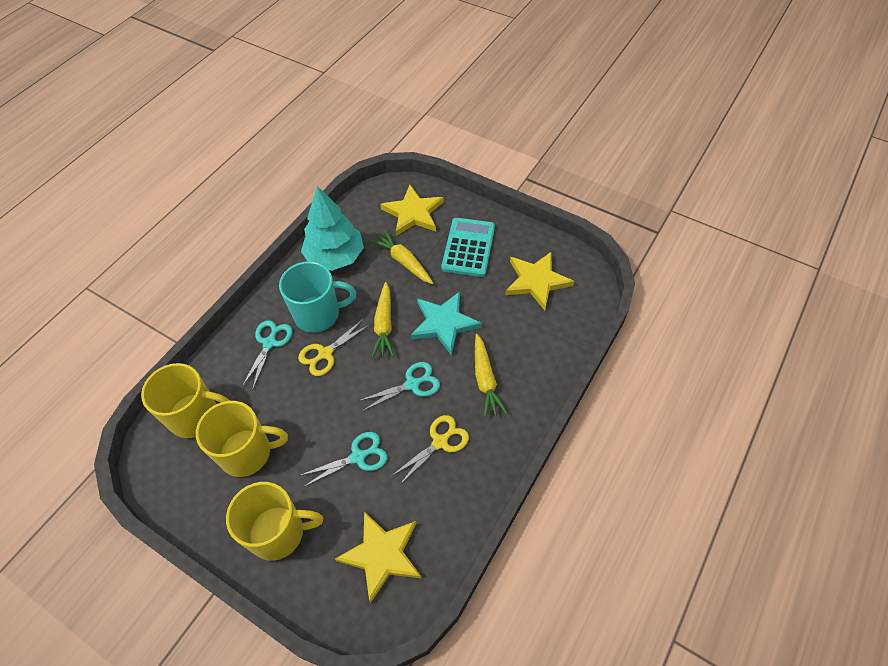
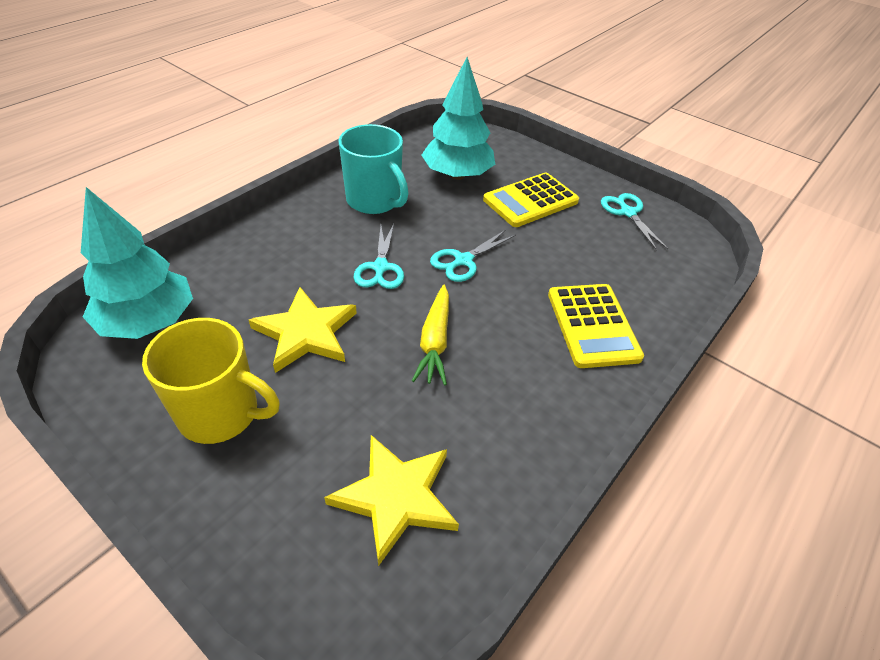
turquoise calculator: 1 -> 0
turquoise star: 1 -> 0
turquoise tree: 1 -> 2
yellow calculator: 0 -> 2
yellow carrot: 3 -> 1
yellow mug: 3 -> 1
yellow scissors: 2 -> 0
yellow star: 3 -> 2

